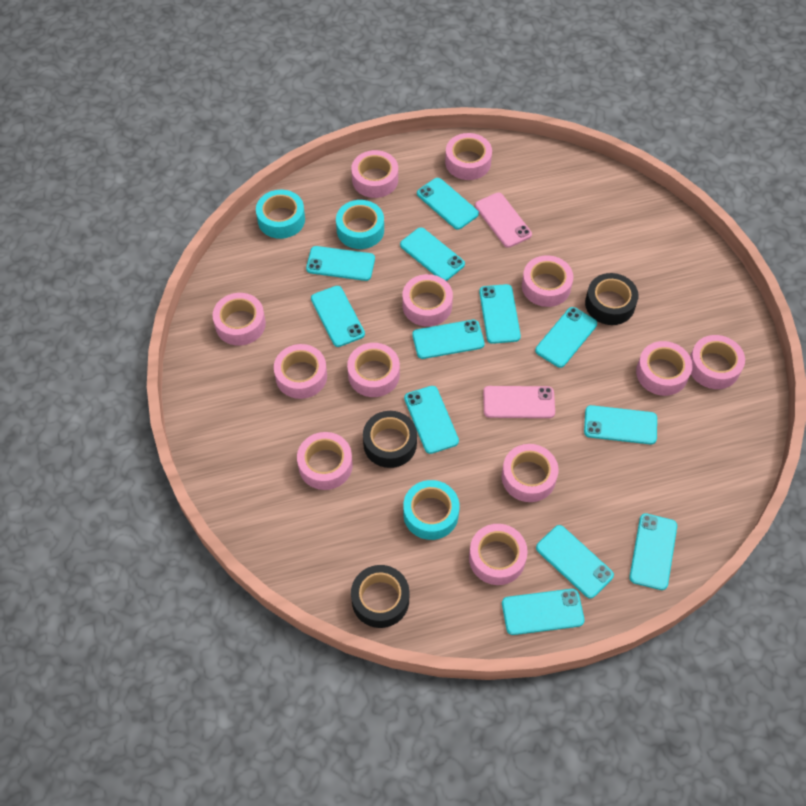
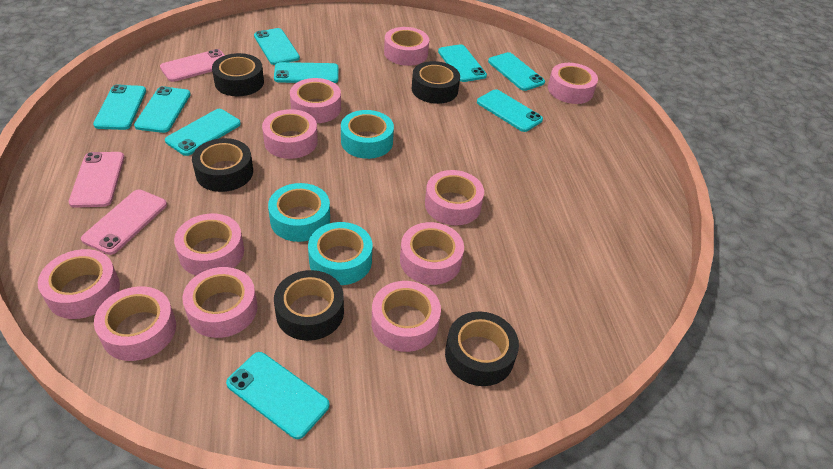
black tape: 3 -> 5
pink phone: 2 -> 3
pink tape: 12 -> 11
turquoise phone: 12 -> 9

